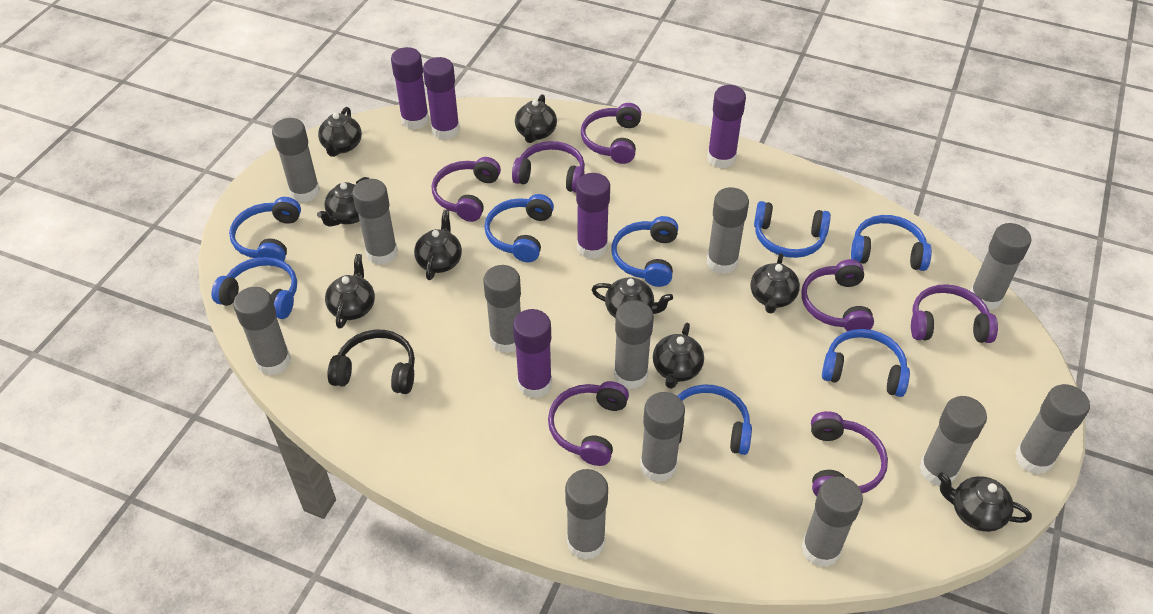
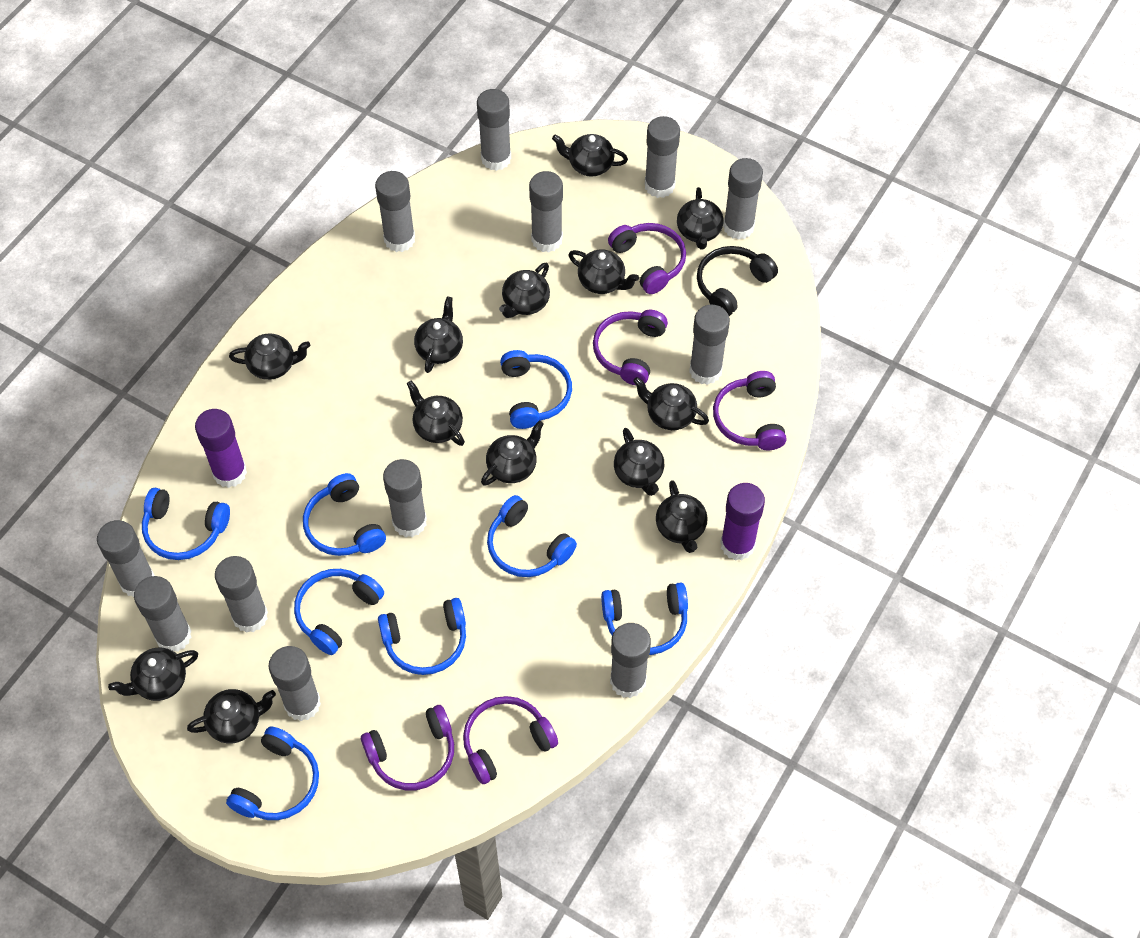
black teapot: 9 -> 13
purple glue stick: 5 -> 2
purple headphones: 7 -> 5

